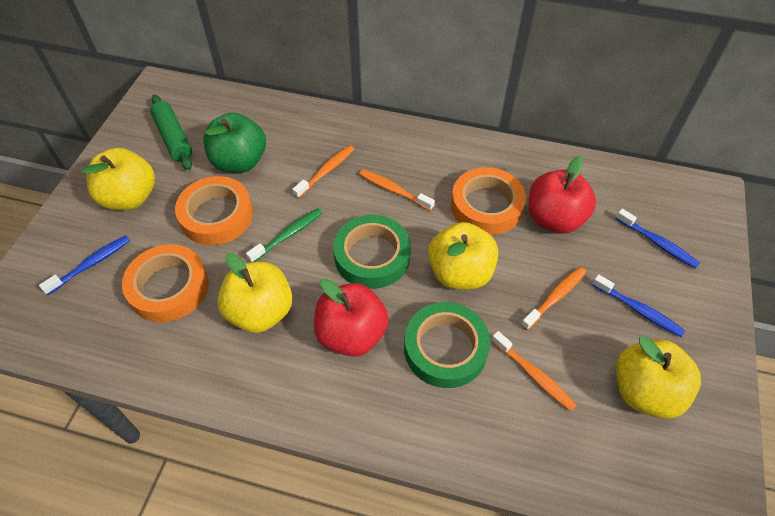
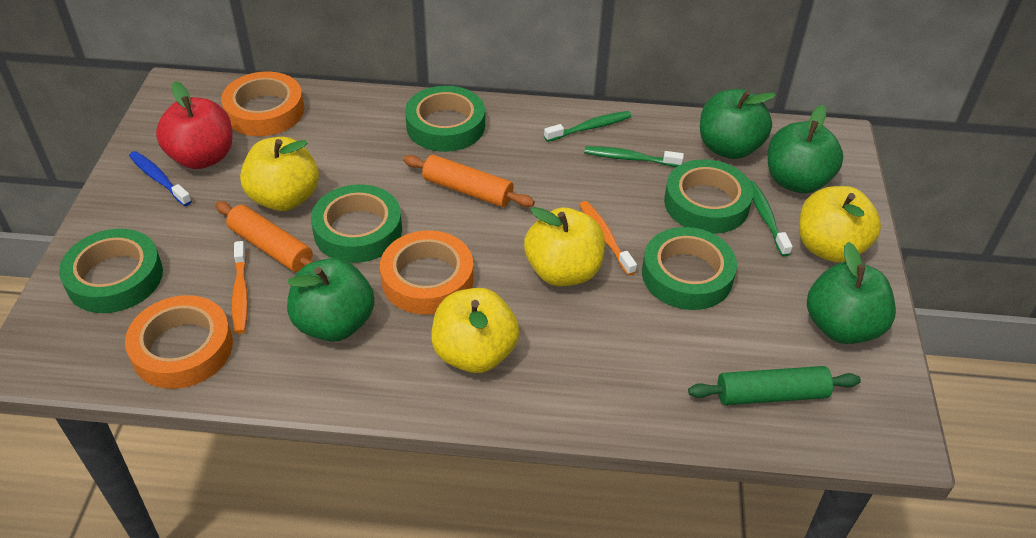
blue toothbrush: 3 -> 1
green apple: 1 -> 4
green tape: 2 -> 5
green toothbrush: 1 -> 3
orange rolling pin: 0 -> 2
orange toothbrush: 4 -> 2
red apple: 2 -> 1

